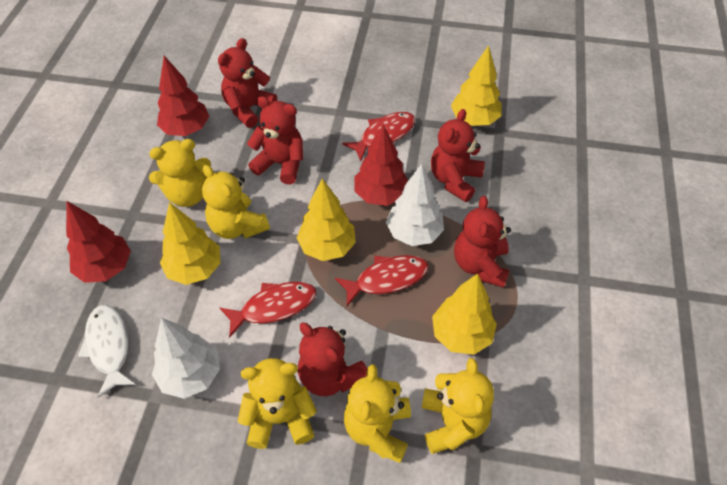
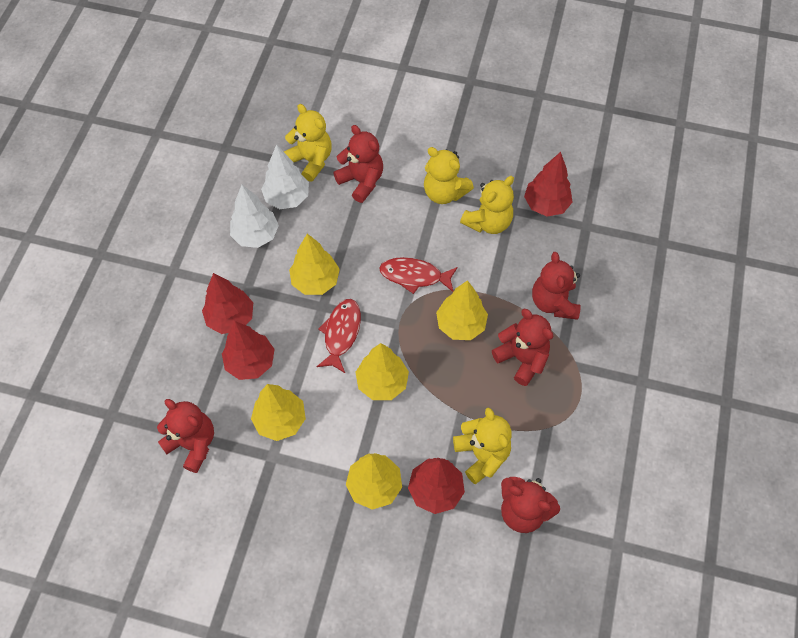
red fish: 3 -> 2
red tree: 3 -> 4
white fish: 1 -> 0
yellow teddy bear: 5 -> 4
yellow tree: 4 -> 5

